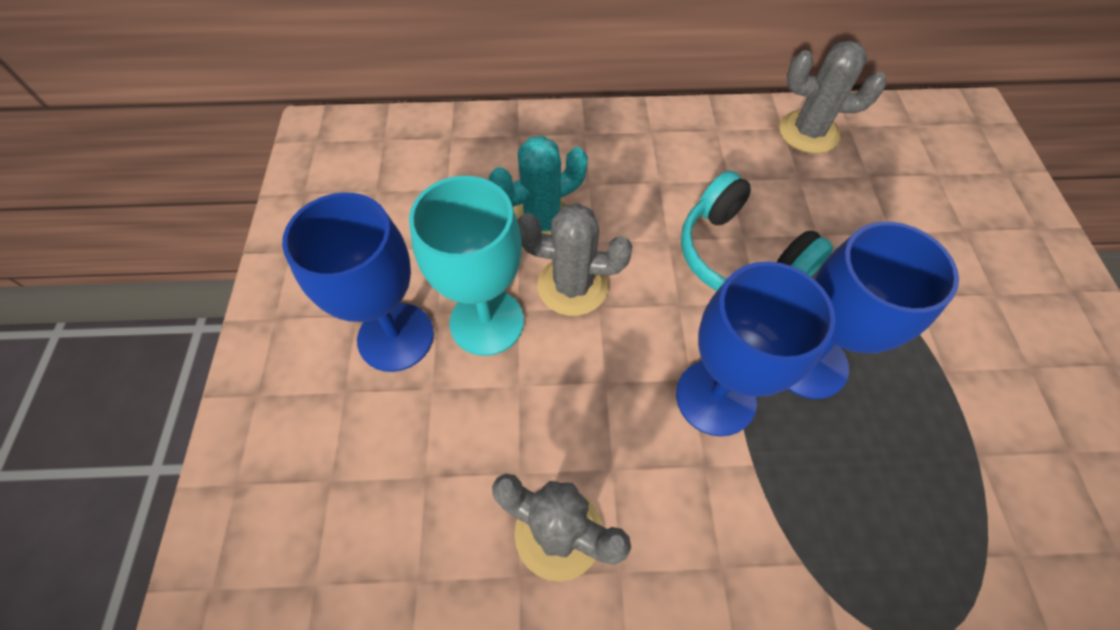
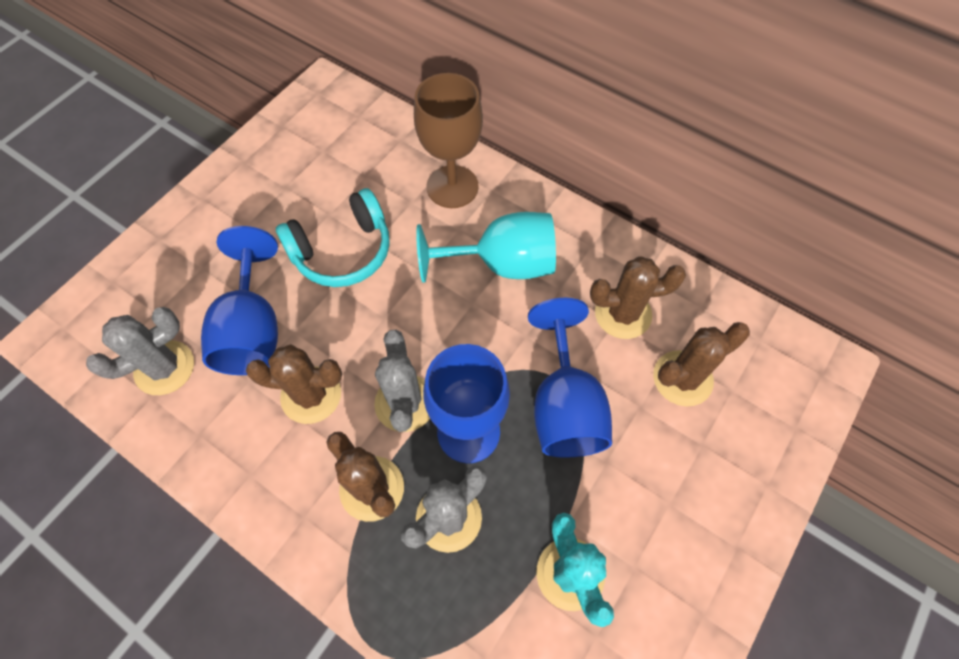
brown cactus: 0 -> 4
brown goblet: 0 -> 1

